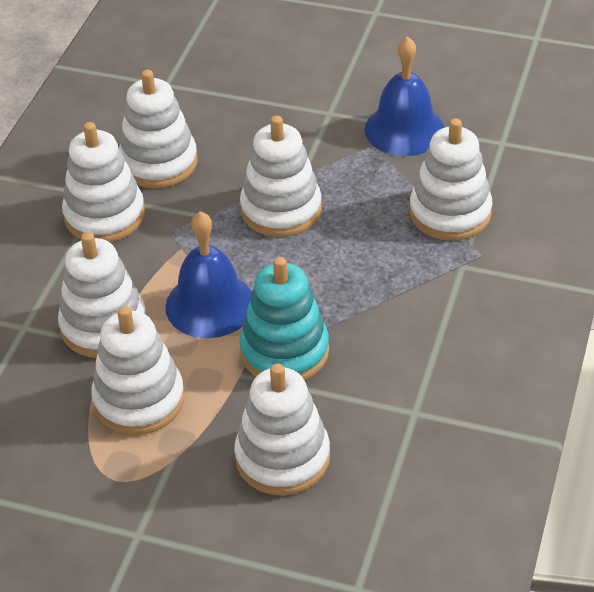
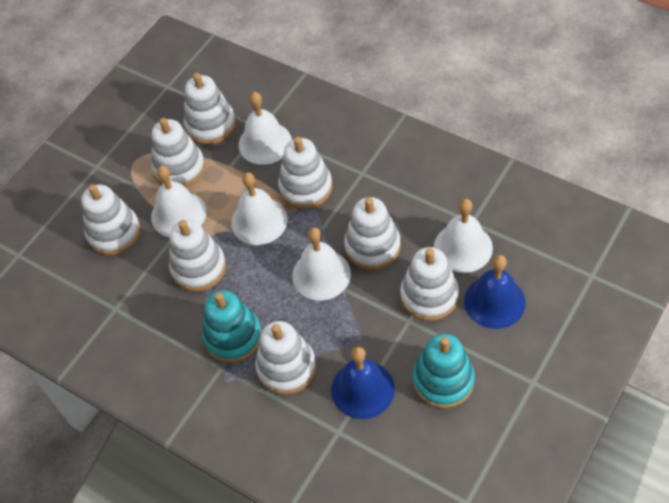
turquoise stacking toy: 1 -> 2
white bell: 0 -> 5
white stacking toy: 7 -> 8

